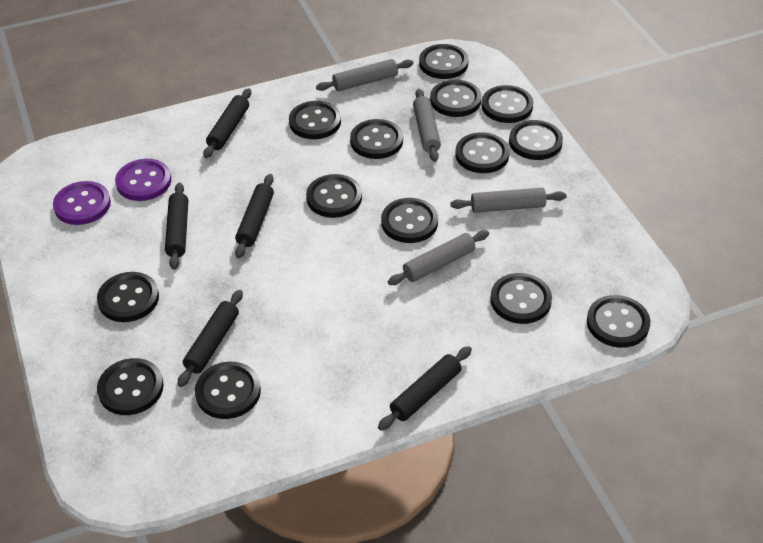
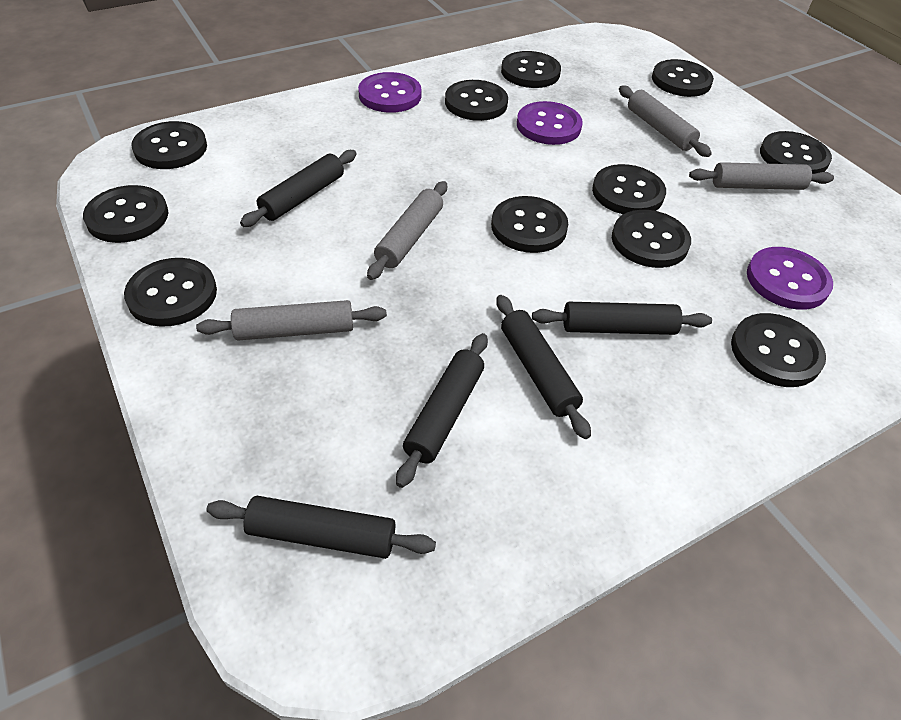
black button: 14 -> 11
purple button: 2 -> 3

